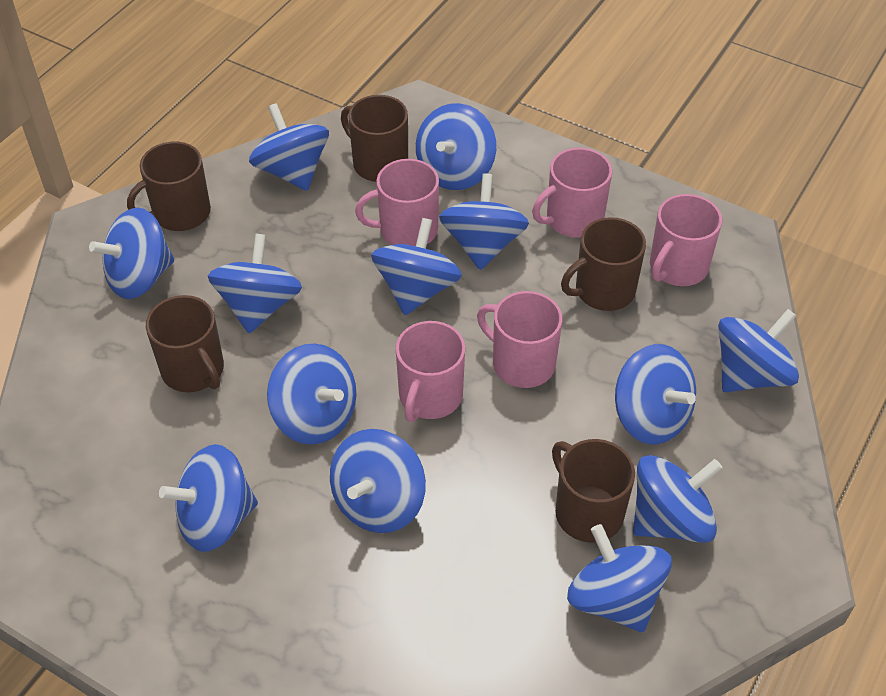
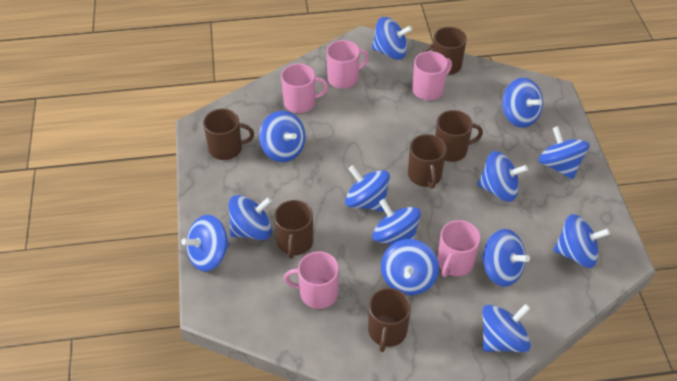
brown mug: 5 -> 6

